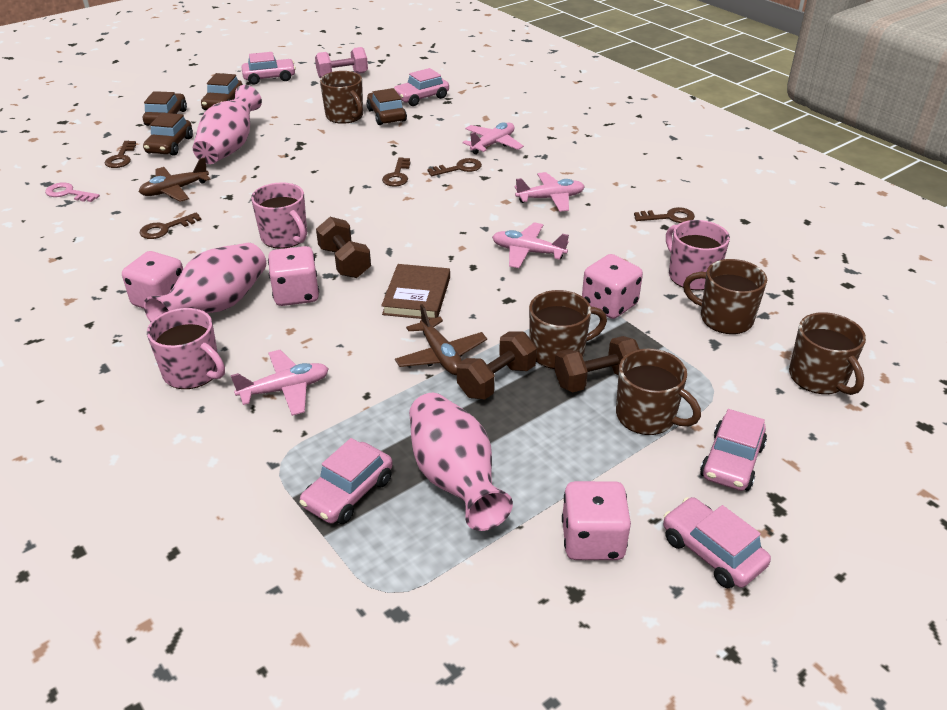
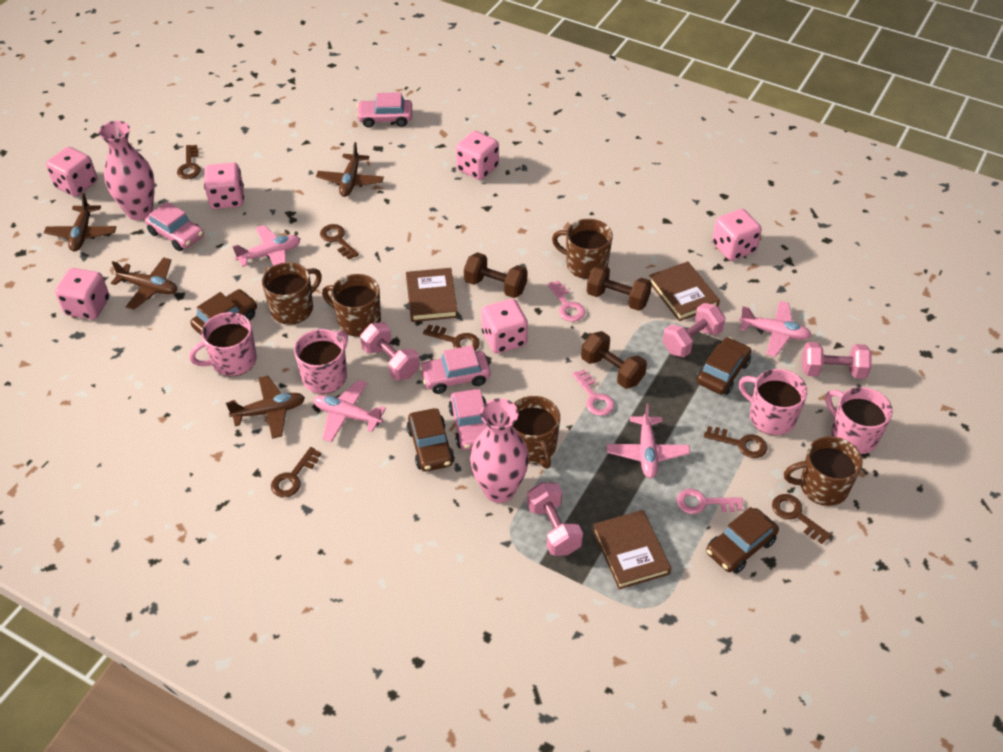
brown book: 1 -> 3
brown key: 5 -> 6
brown plane: 2 -> 4
pink car: 5 -> 4
pink dice: 4 -> 6
pink dumbbell: 1 -> 4
pink key: 1 -> 3
pink mug: 3 -> 4
pink vase: 3 -> 2

